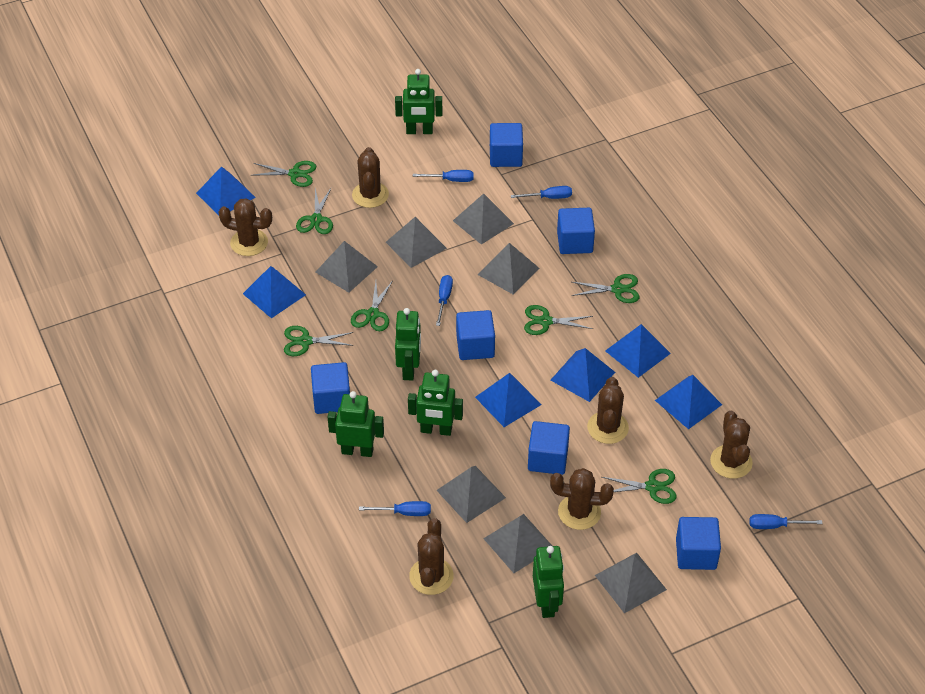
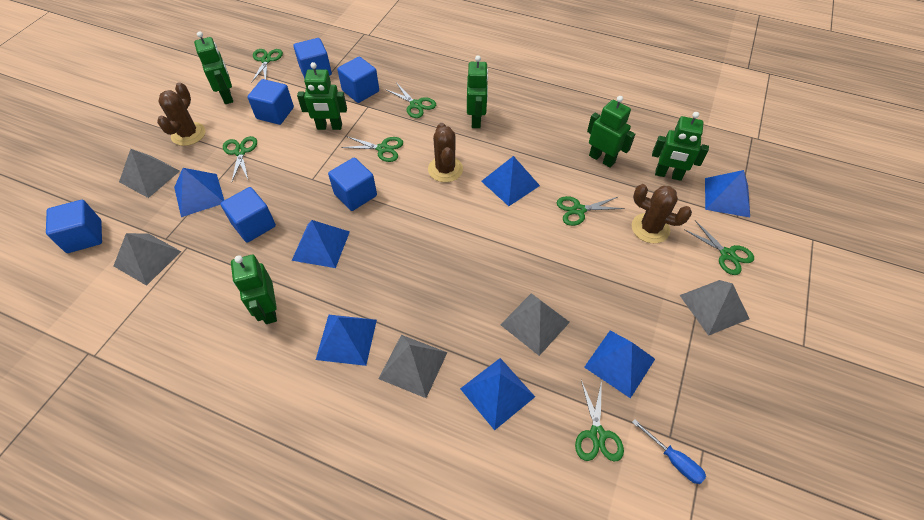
blue pyramid: 6 -> 7
blue screwdriver: 5 -> 1
brown cactus: 6 -> 3
green robot: 5 -> 6
grey pyramid: 7 -> 5

